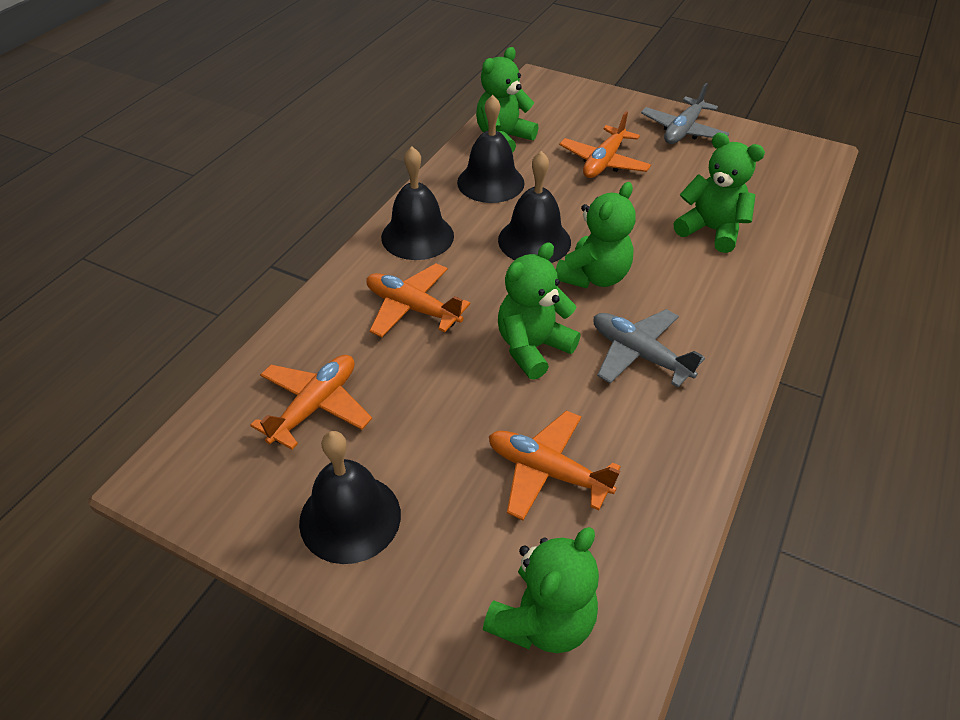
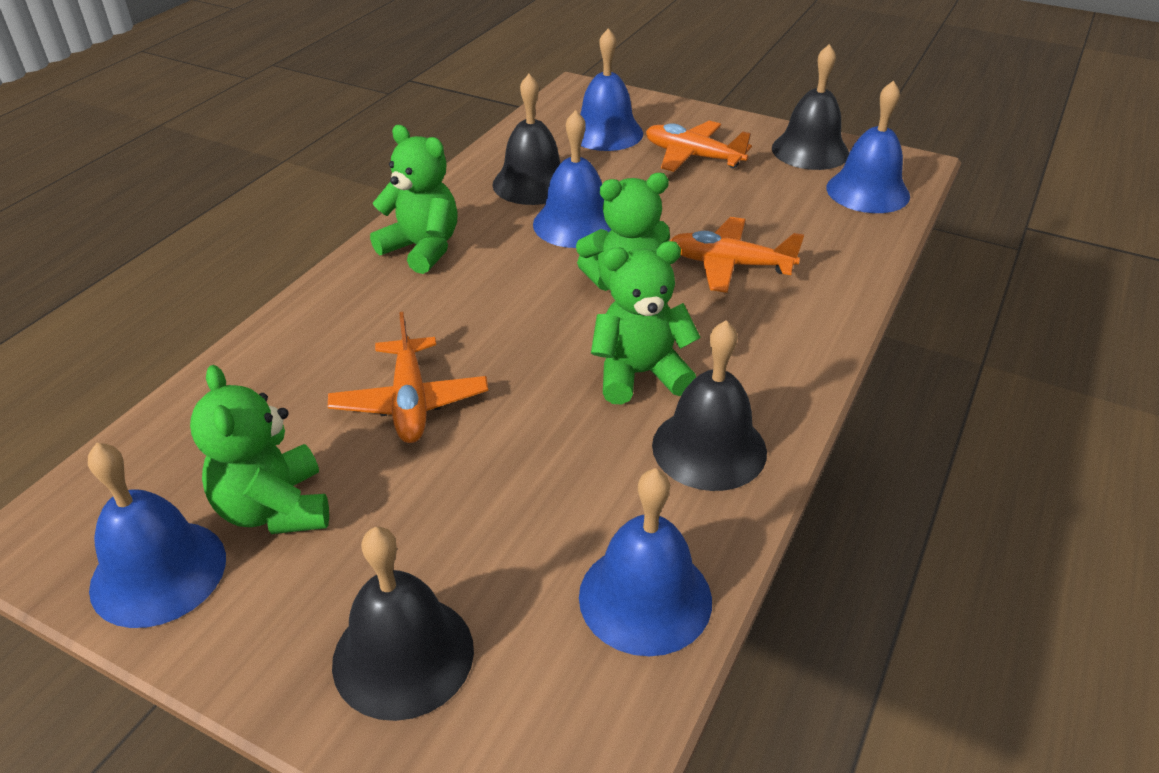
blue bell: 0 -> 5
green teddy bear: 5 -> 4
grey plane: 2 -> 0
orange plane: 4 -> 3

